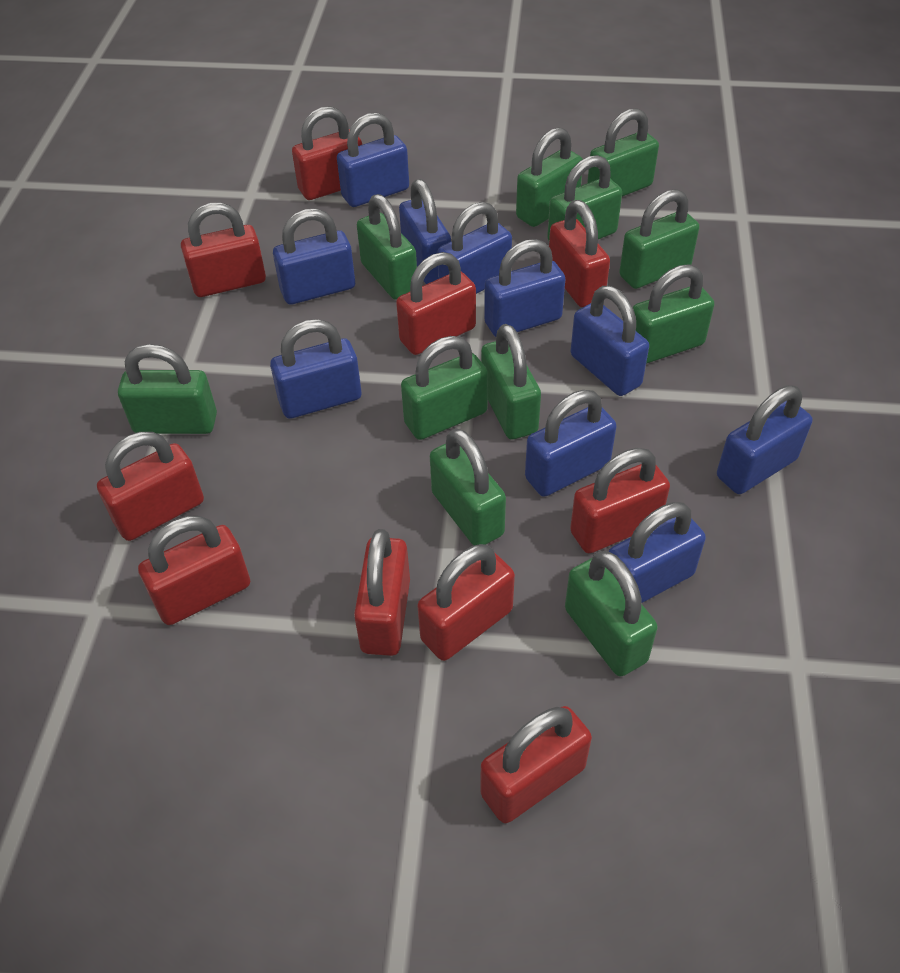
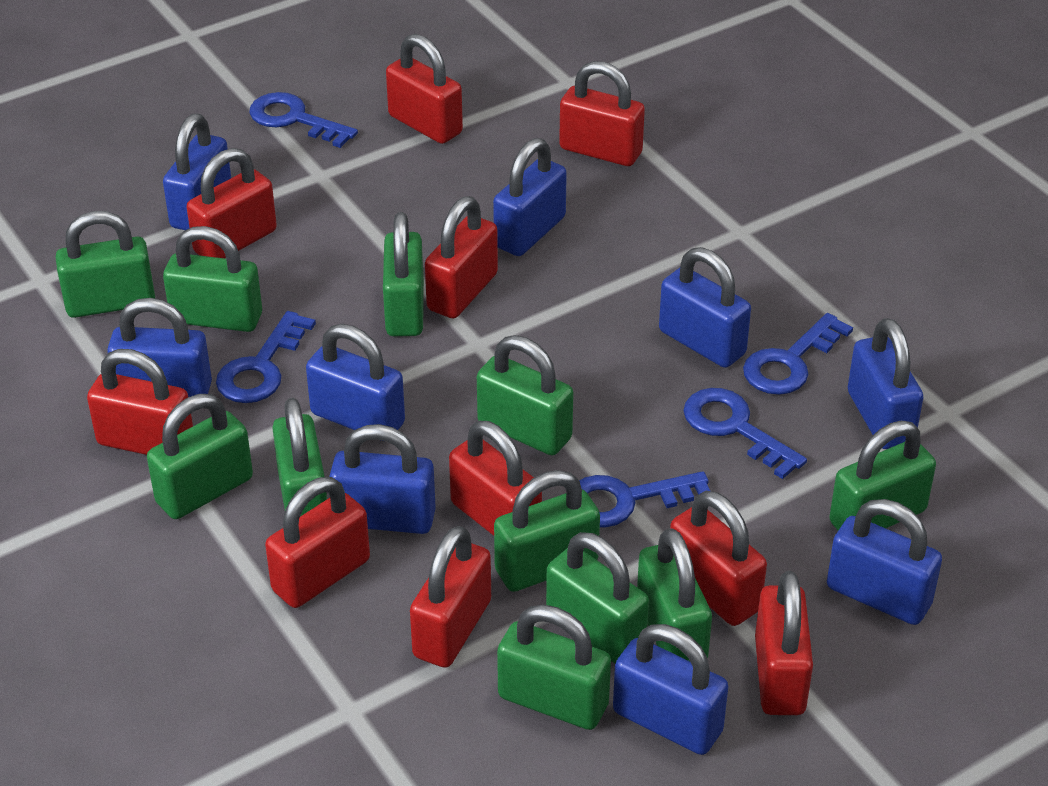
blue key: 0 -> 5
blue padlock: 10 -> 9

